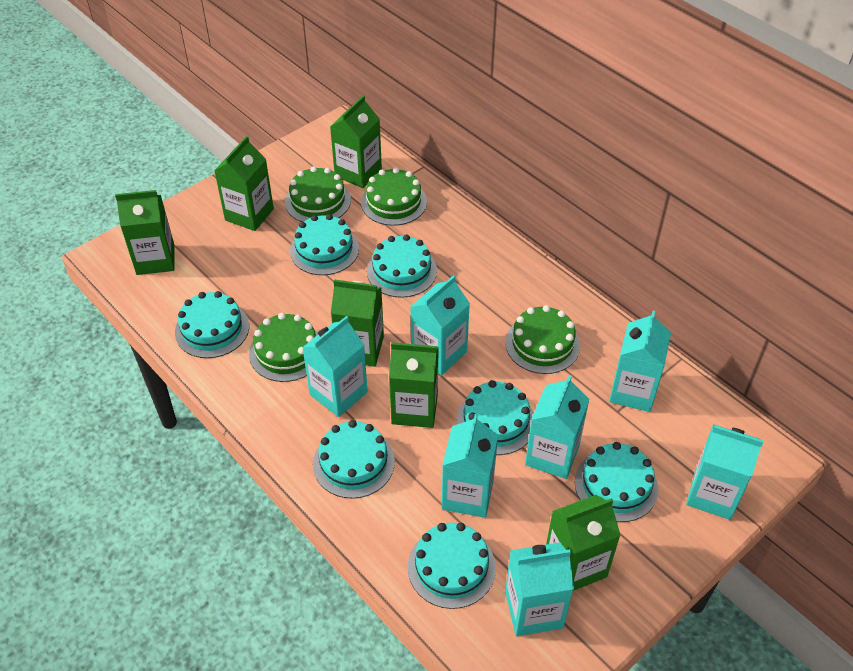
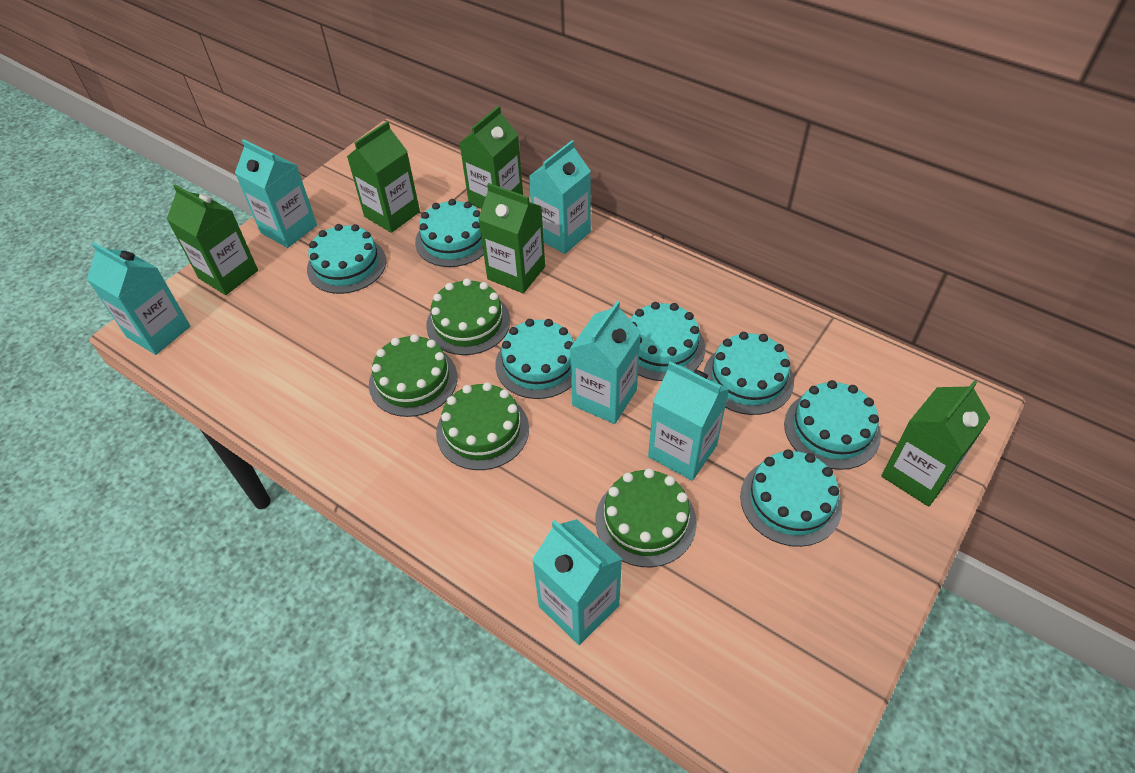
green carton: 6 -> 5
turquoise carton: 7 -> 6

